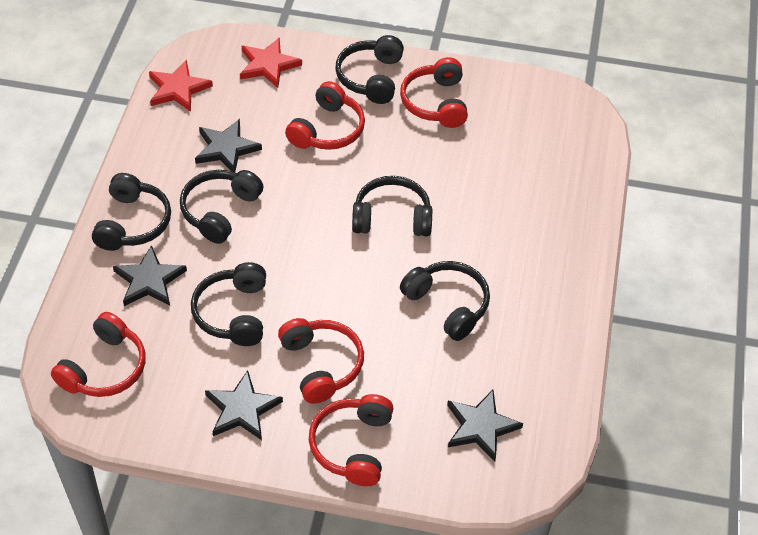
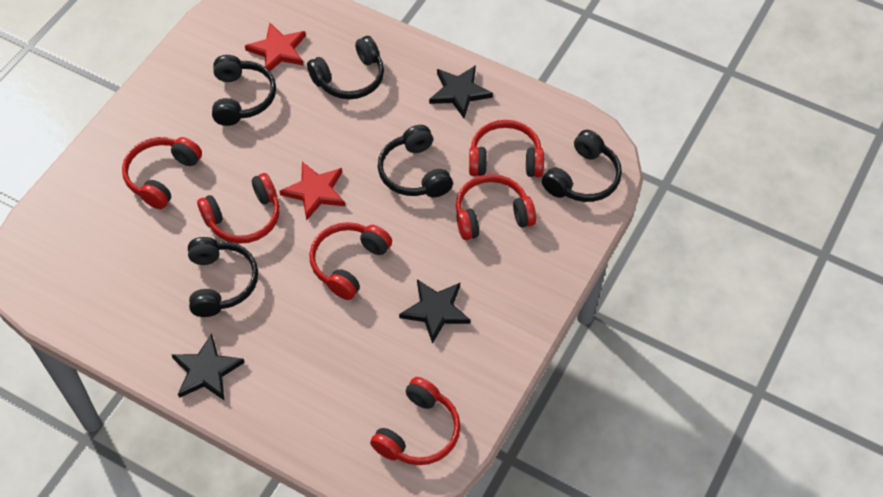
black headphones: 6 -> 5
black star: 4 -> 3
red headphones: 5 -> 6

